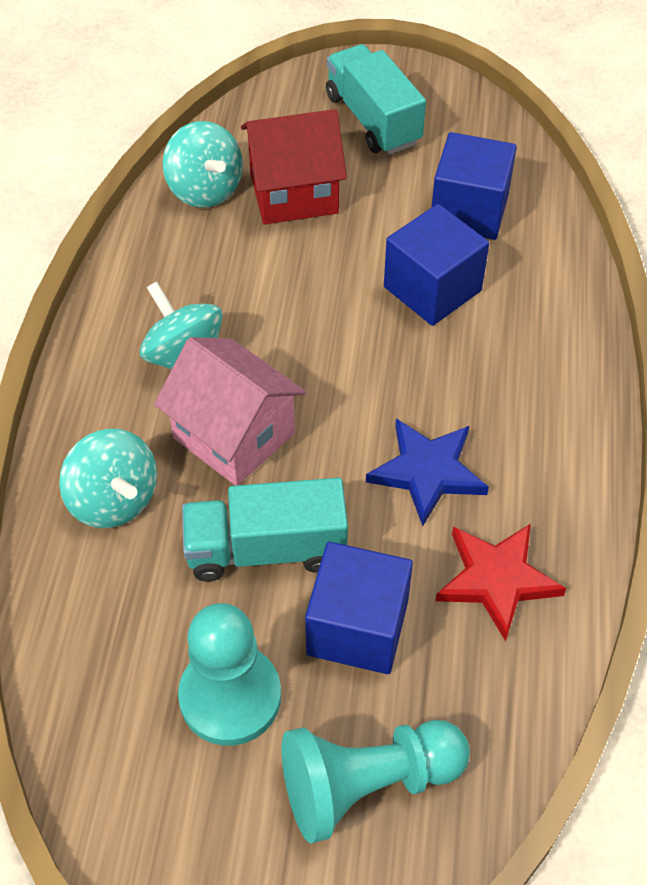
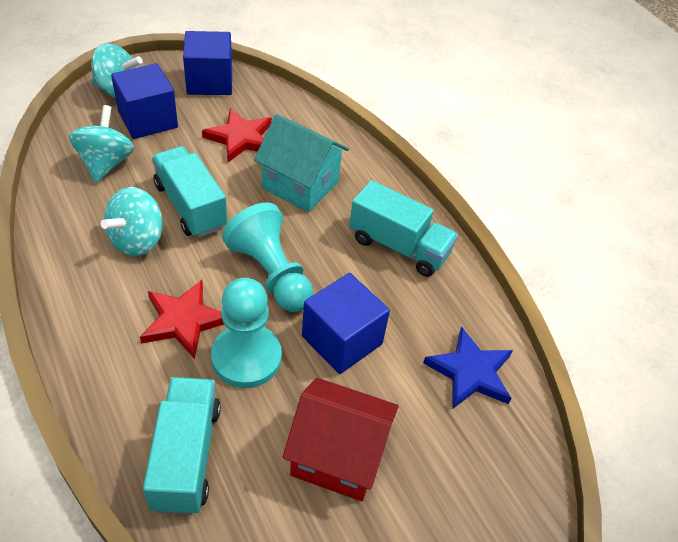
pink house: 1 -> 0
red star: 1 -> 2
turquoise house: 0 -> 1
turquoise truck: 2 -> 3

